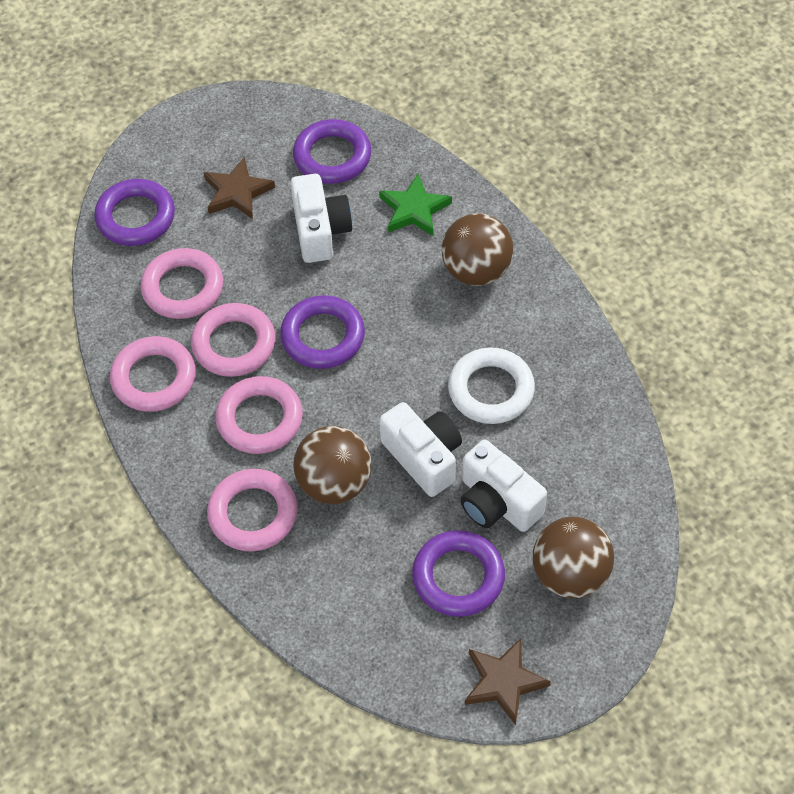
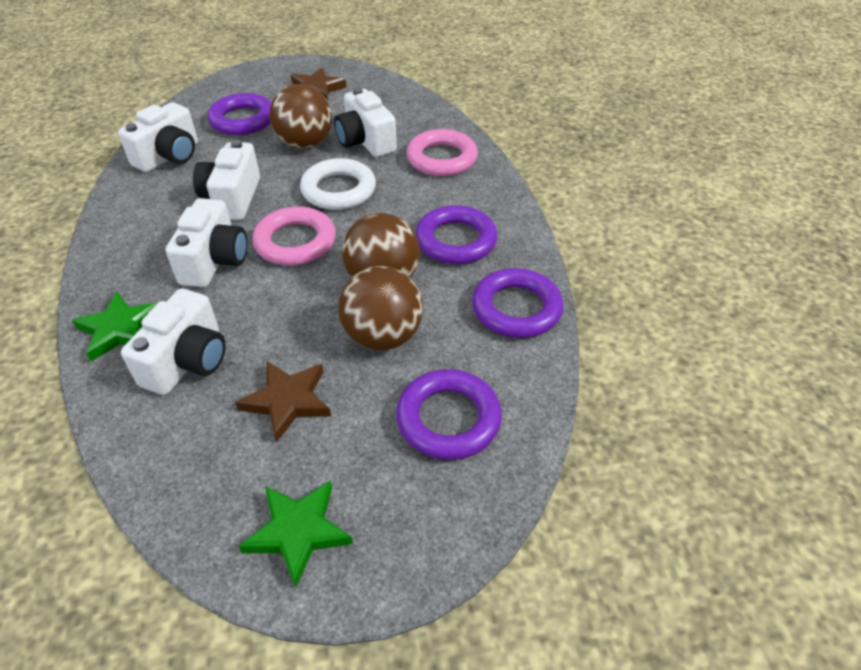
green star: 1 -> 2
pink ring: 5 -> 2
white camera: 3 -> 5

